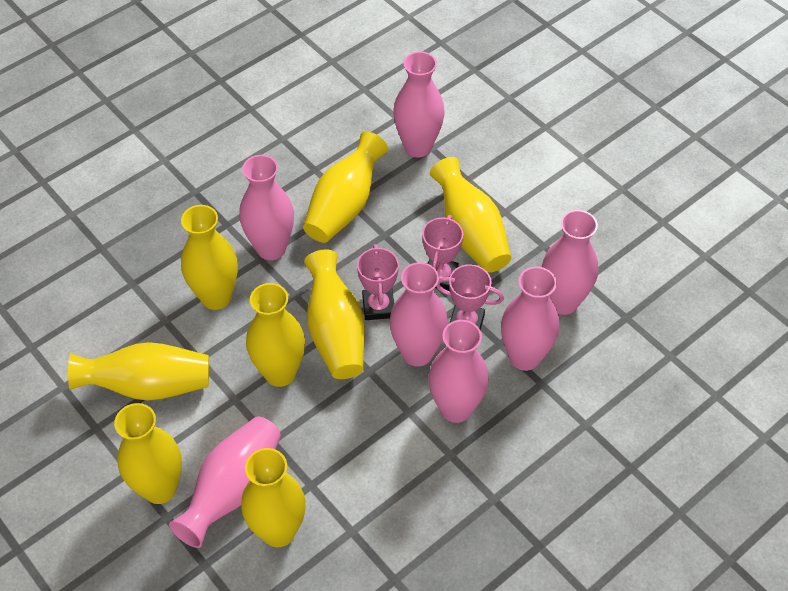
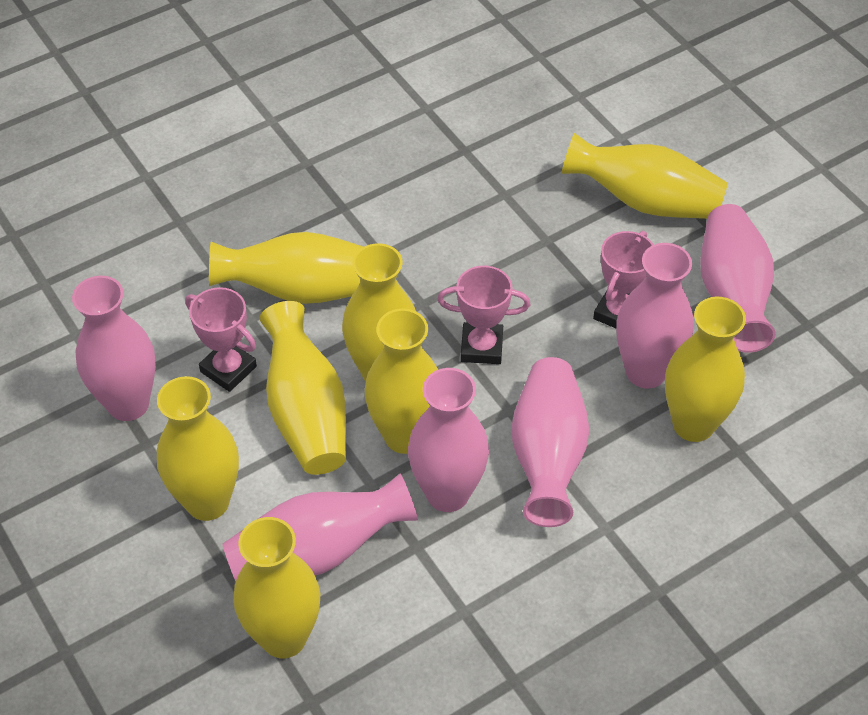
pink vase: 7 -> 6

